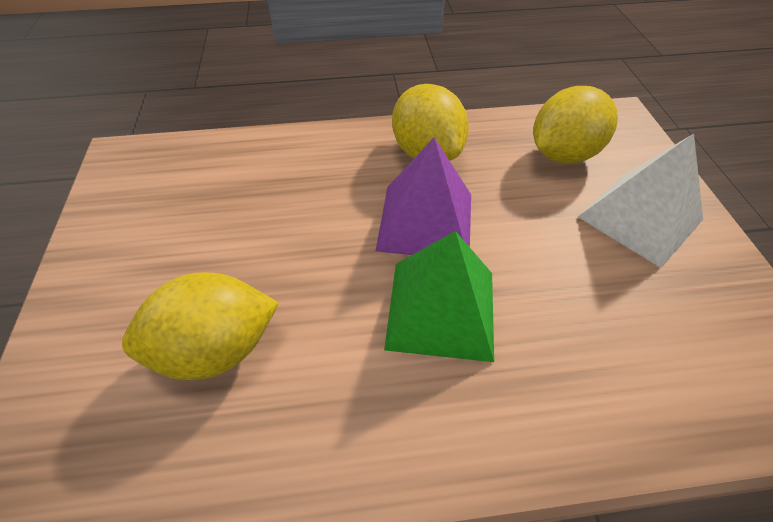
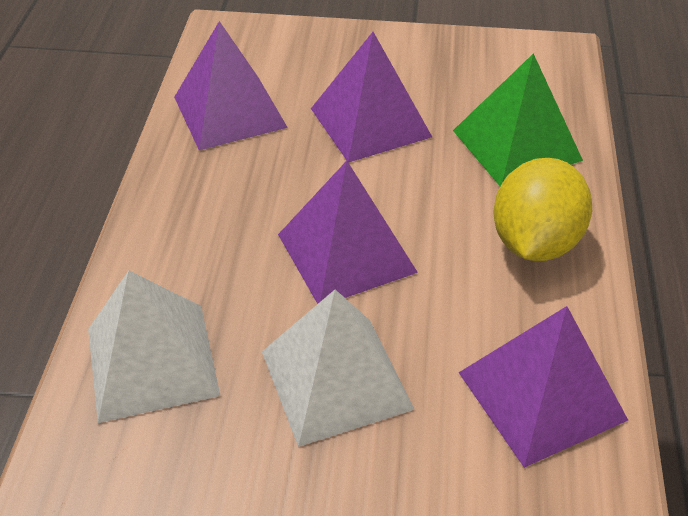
purple pyramid: 1 -> 4
white pyramid: 1 -> 2
yellow lemon: 3 -> 1

